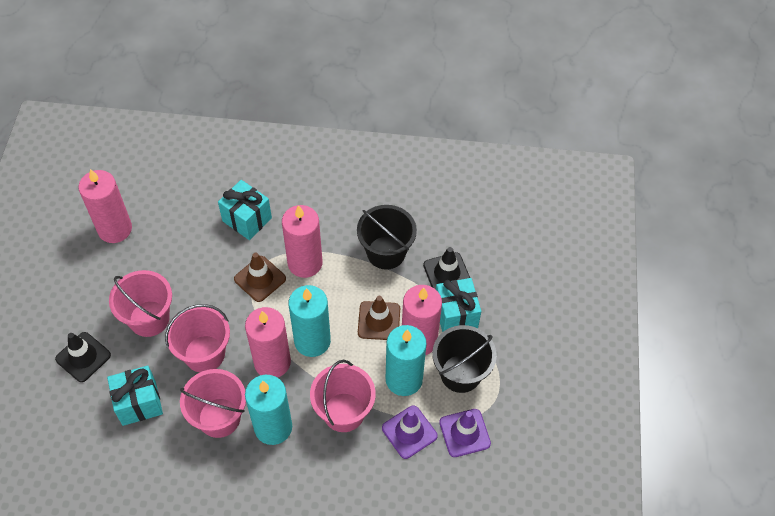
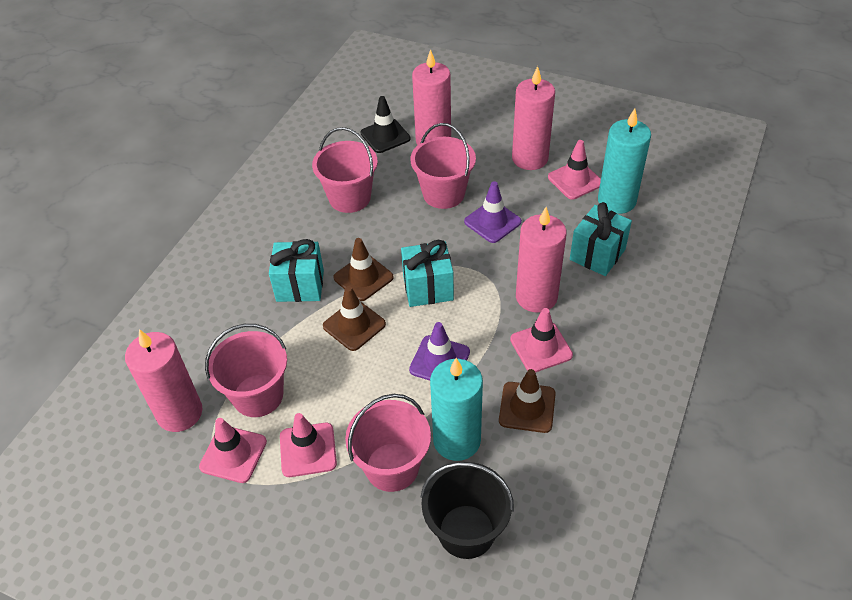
black bucket: 2 -> 1
black traffic cone: 2 -> 1
brown traffic cone: 2 -> 3
pink traffic cone: 0 -> 4
turquoise candle: 3 -> 2

